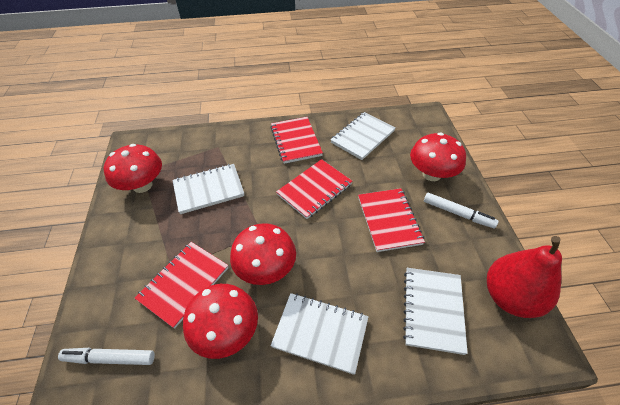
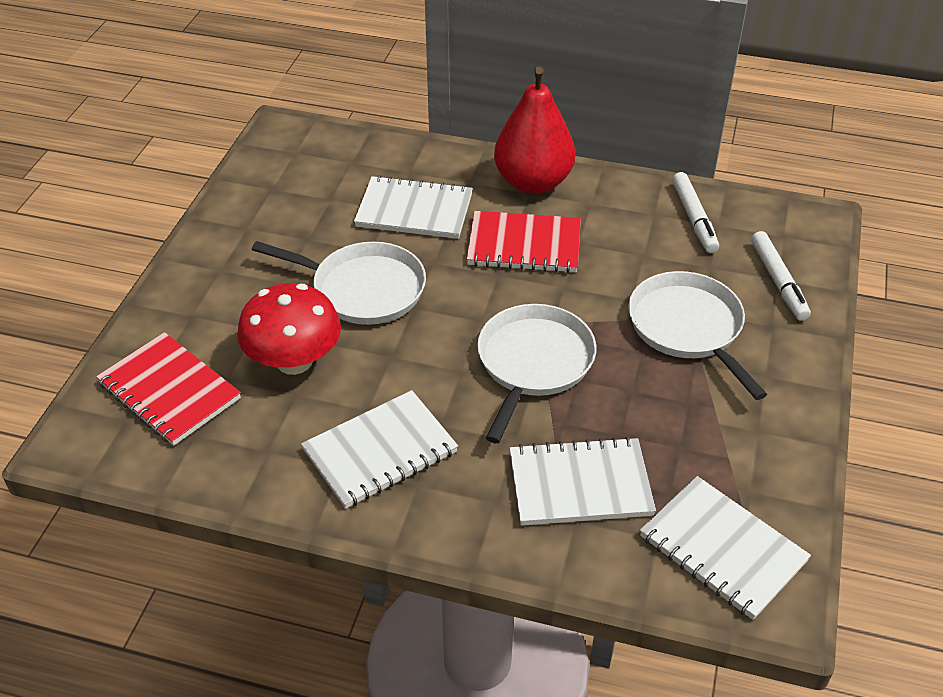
red mushroom: 4 -> 1
red notebook: 4 -> 2
white pan: 0 -> 3

